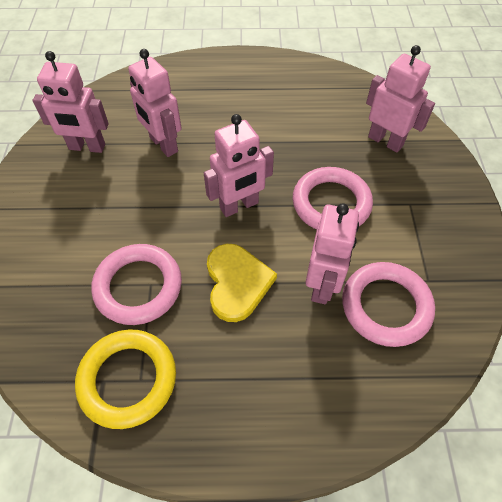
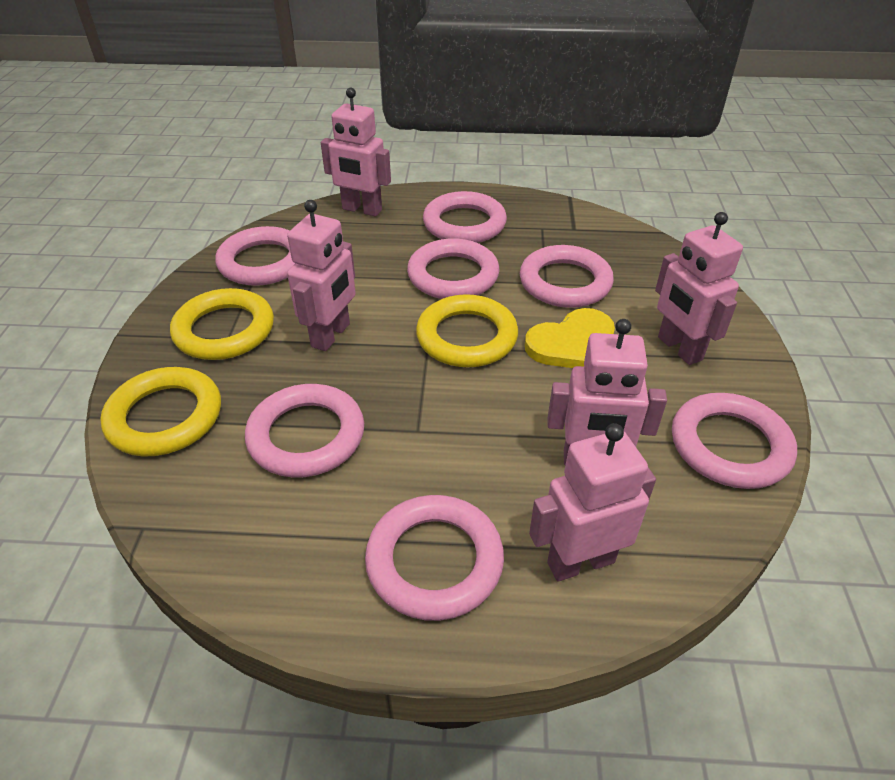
pink ring: 3 -> 7
yellow ring: 1 -> 3

